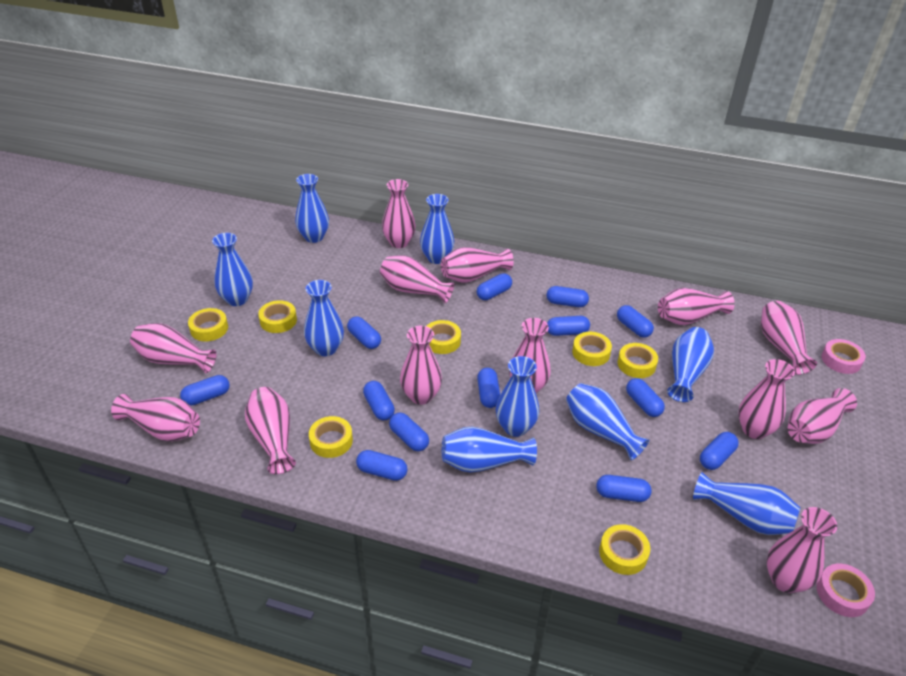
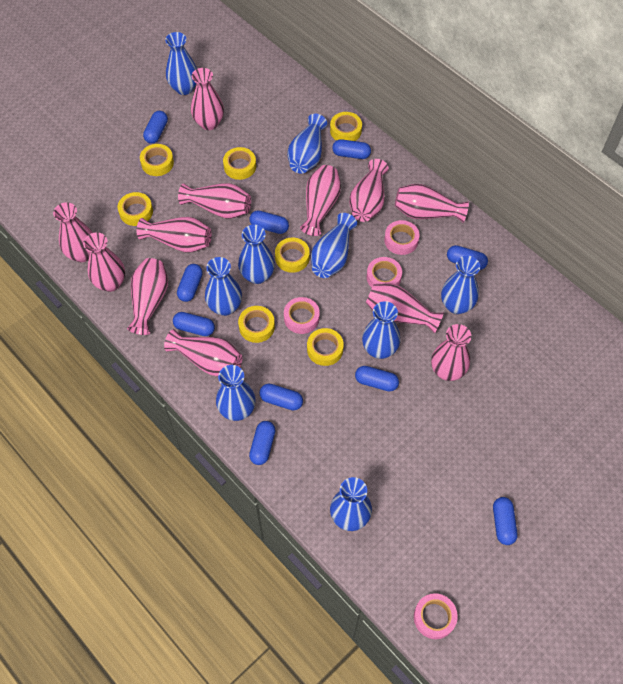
blue capsule: 13 -> 10
pink tape: 2 -> 4
pink vase: 13 -> 12

